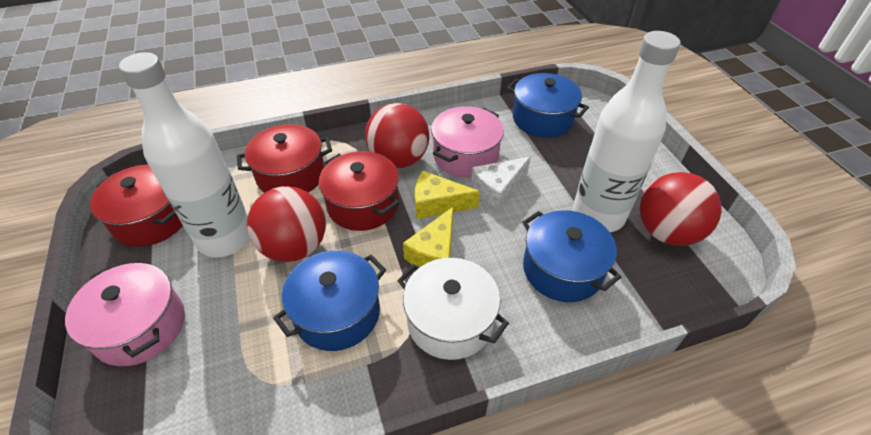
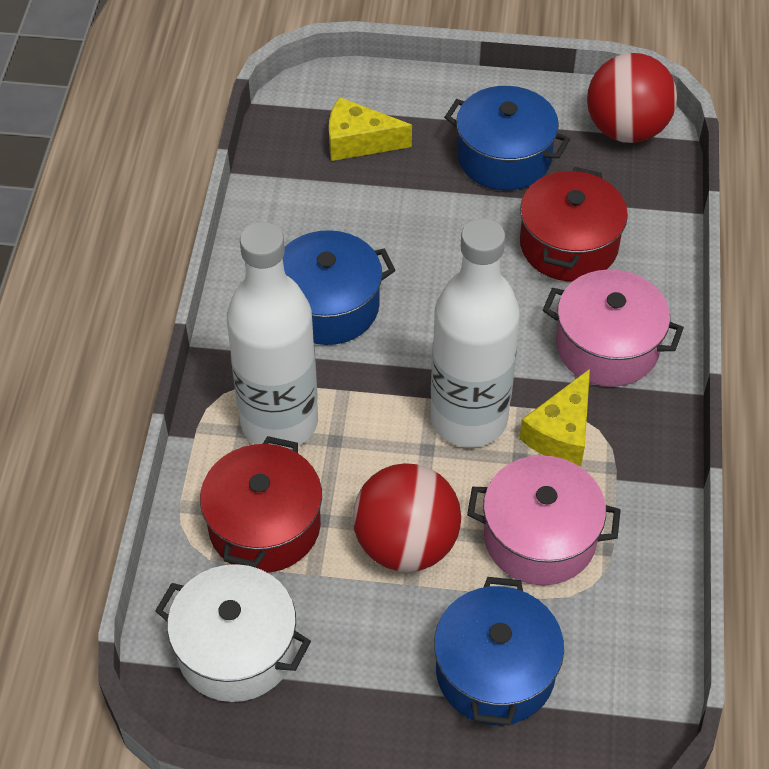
red ball: 3 -> 2
red pot: 3 -> 2
white cheese: 1 -> 0

